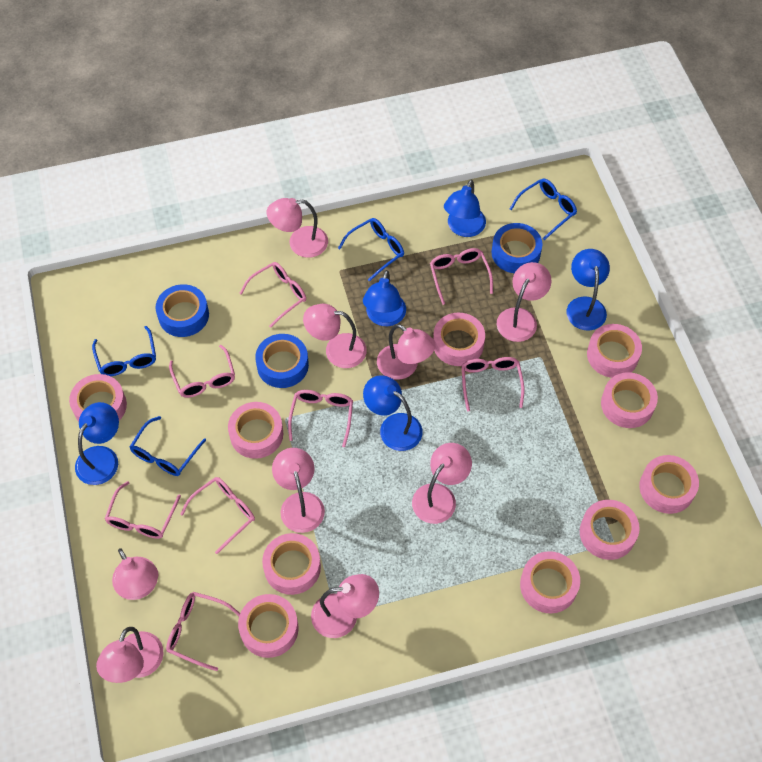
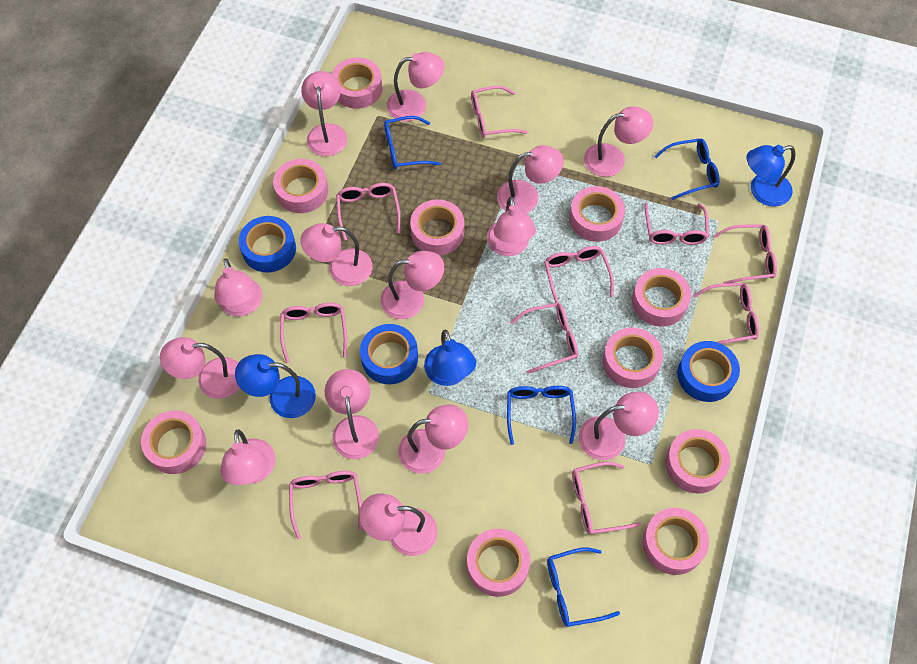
blue lamp: 5 -> 3
pink glasses: 8 -> 10
pink lamp: 9 -> 14

